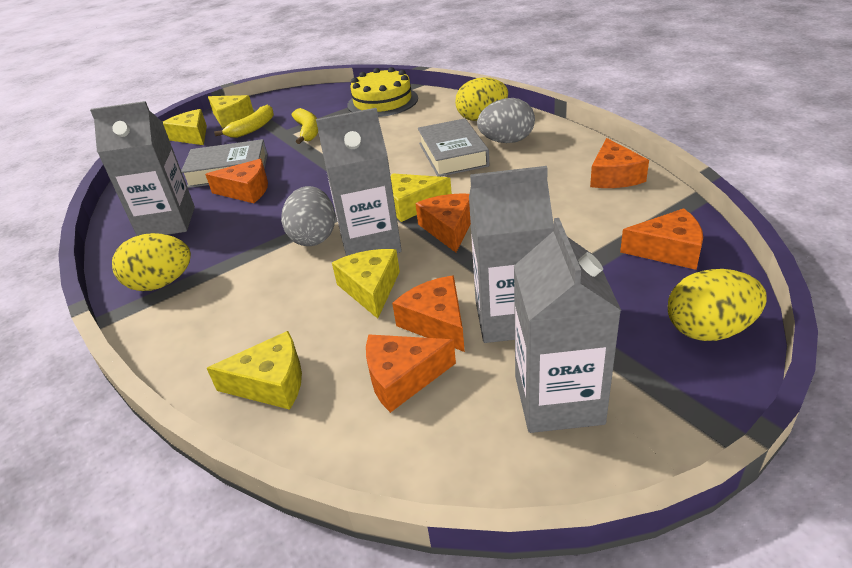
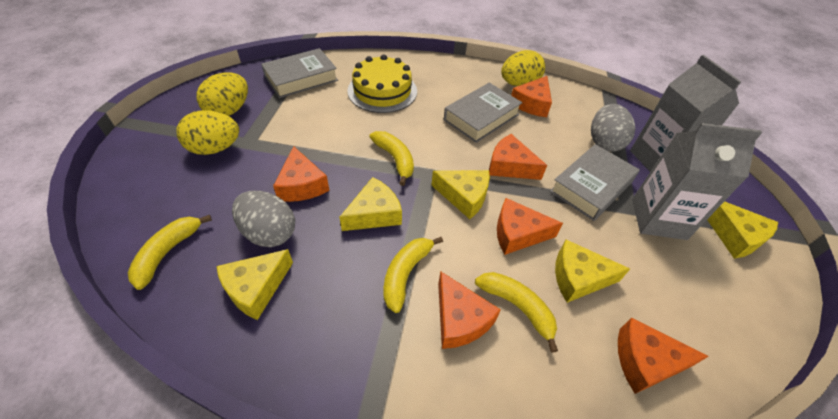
grey book: 2 -> 3
grey carton: 4 -> 2
yellow banana: 2 -> 4

